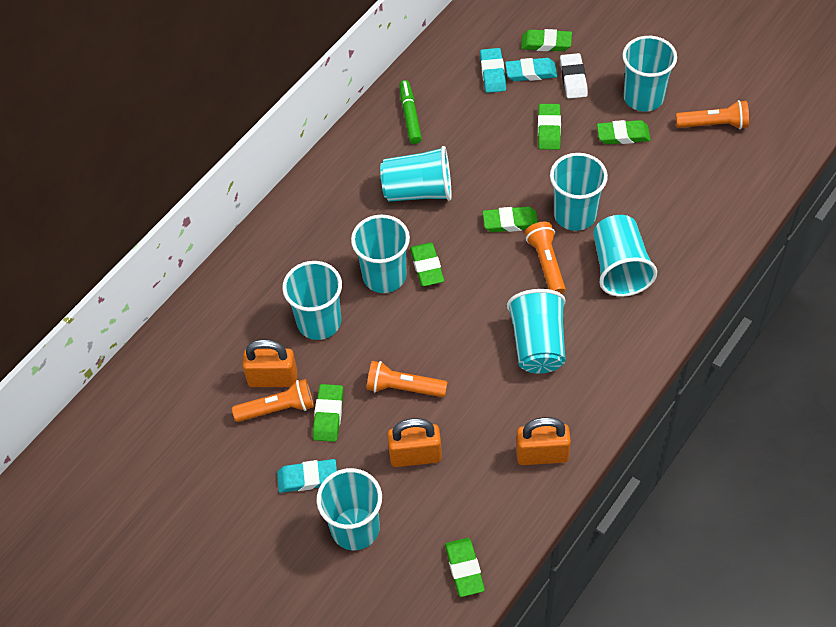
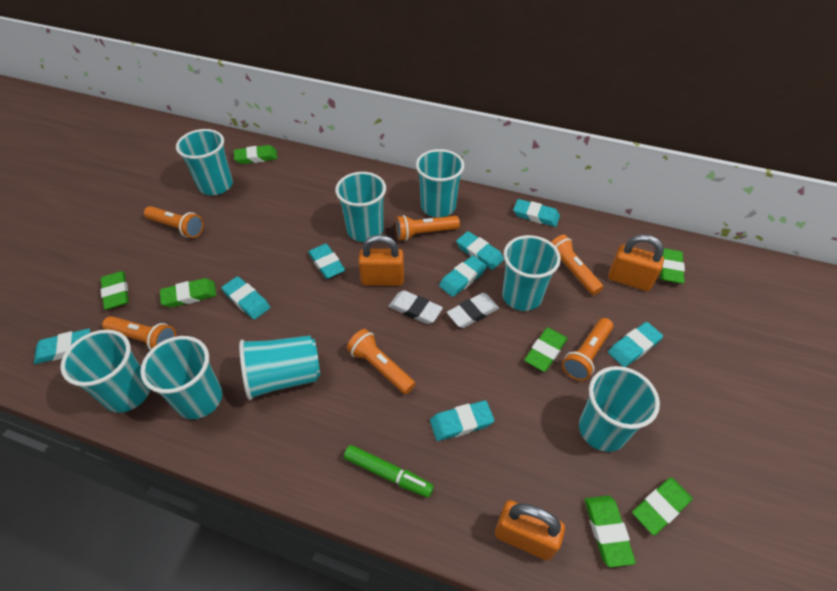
orange flashlight: 4 -> 6
turquoise eraser: 3 -> 8
white eraser: 1 -> 2

